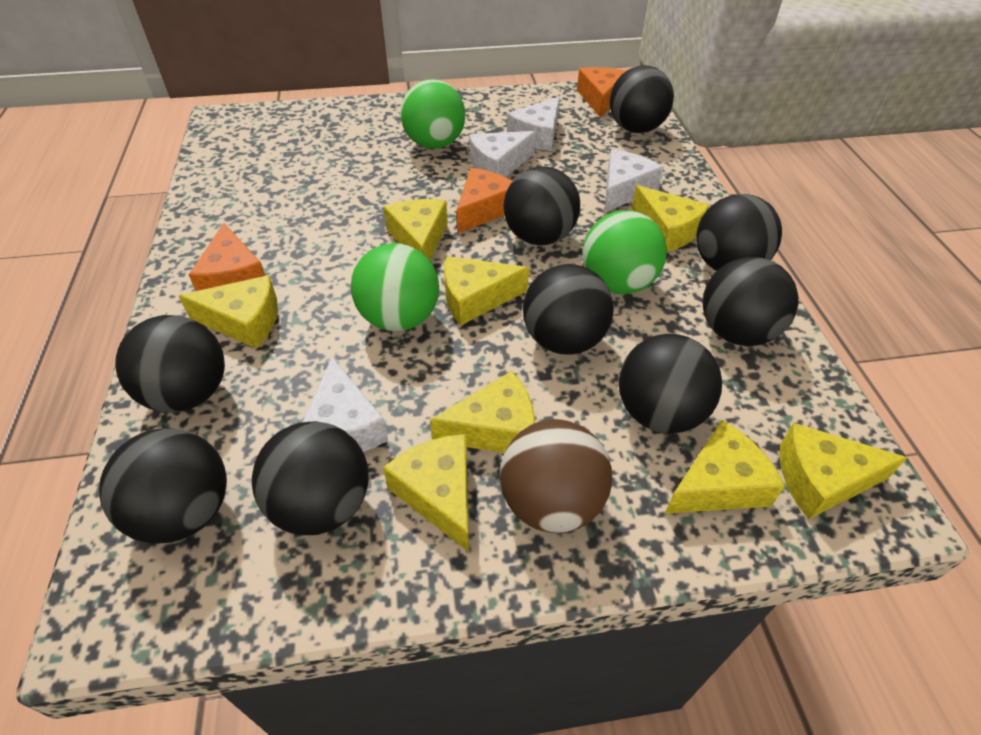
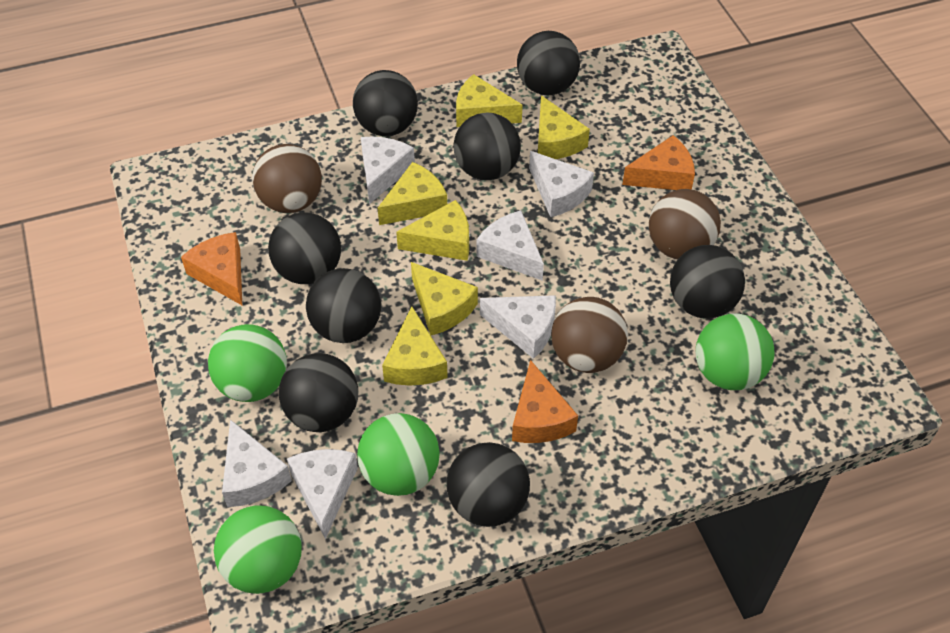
black ball: 9 -> 8
brown ball: 1 -> 3
green ball: 3 -> 4
white cheese: 4 -> 6
yellow cheese: 8 -> 6

